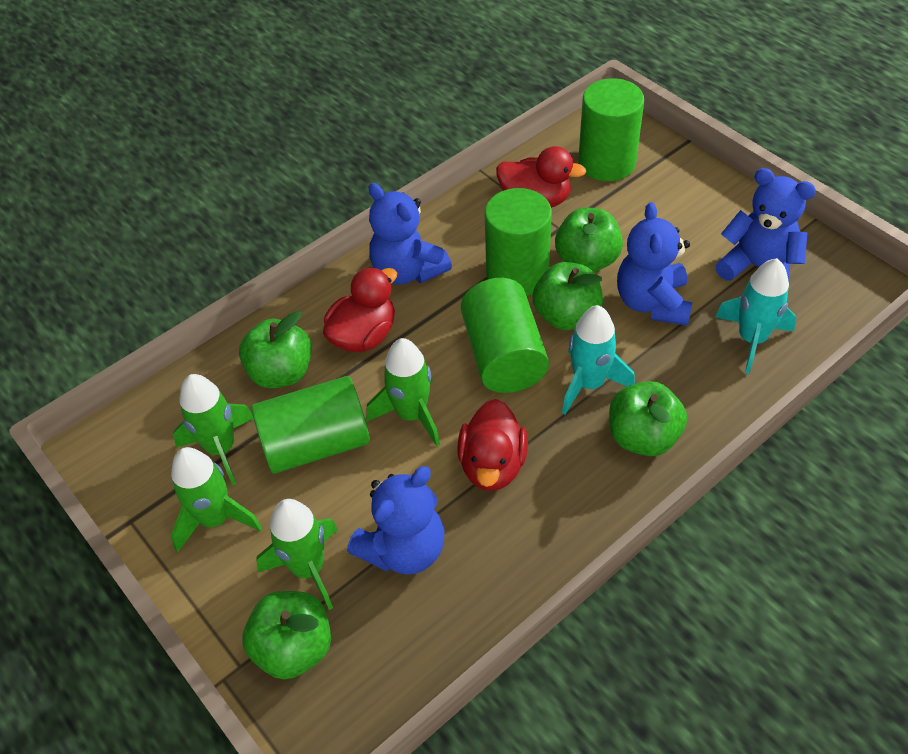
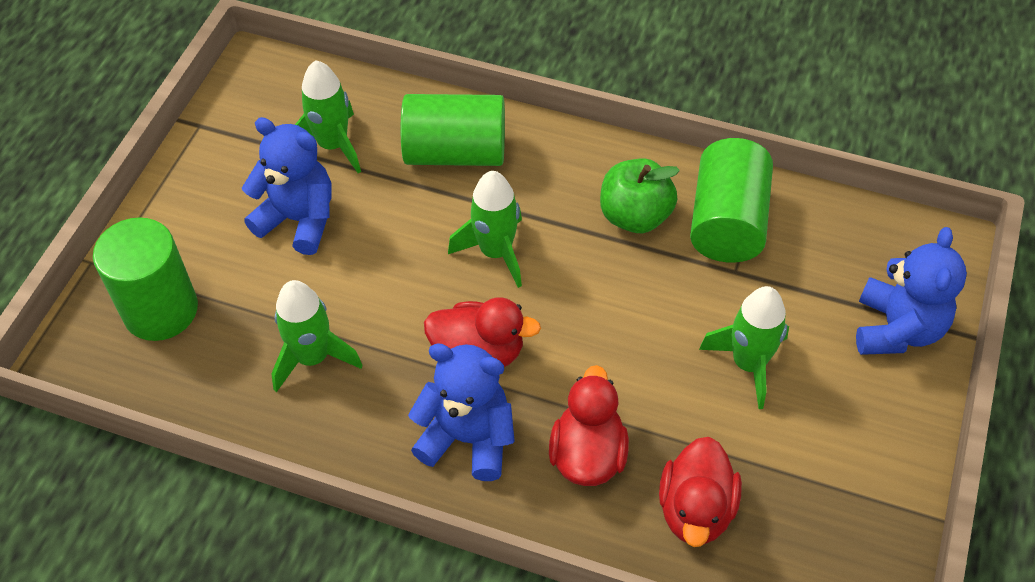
blue teddy bear: 4 -> 3
green apple: 5 -> 1
green cylinder: 4 -> 3
turquoise rocket: 2 -> 0

